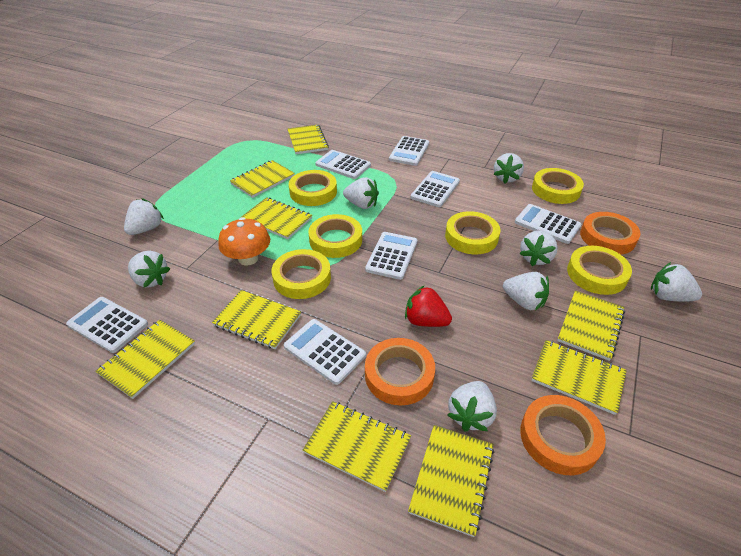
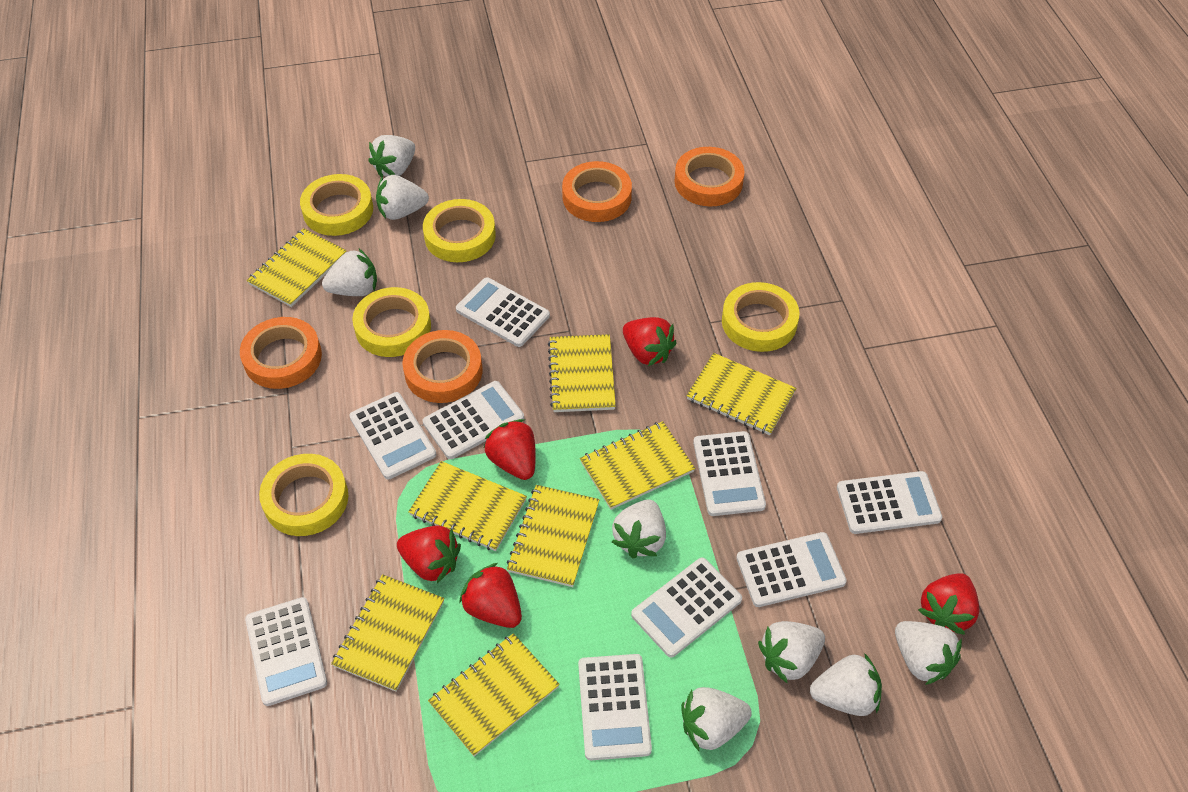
orange mushroom: 1 -> 0
orange tape: 3 -> 4
red strawberry: 1 -> 5
white calculator: 7 -> 9
yellow notebook: 9 -> 8
yellow tape: 6 -> 5

